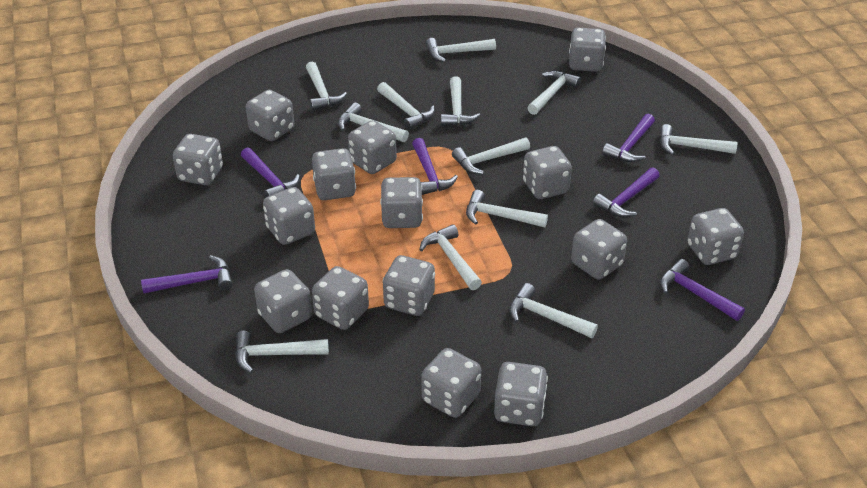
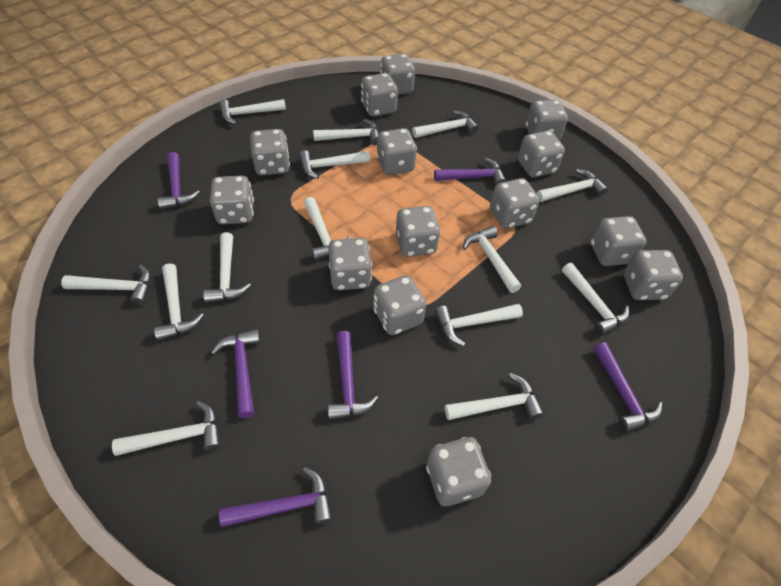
grey dice: 15 -> 14
white hammer: 12 -> 14

